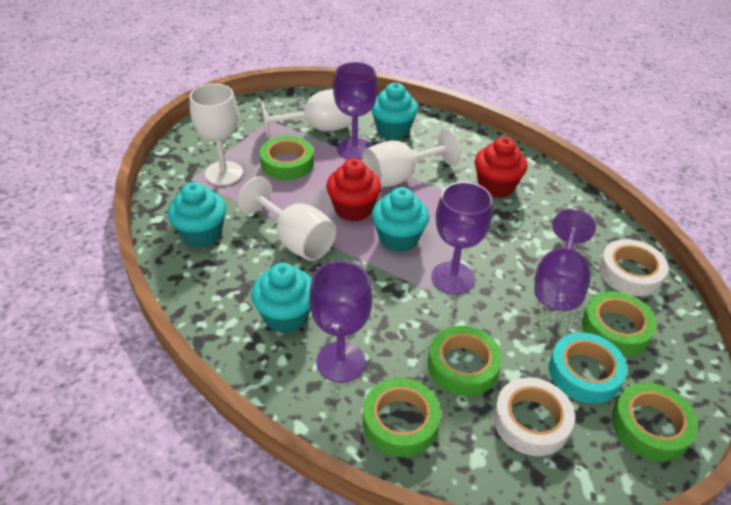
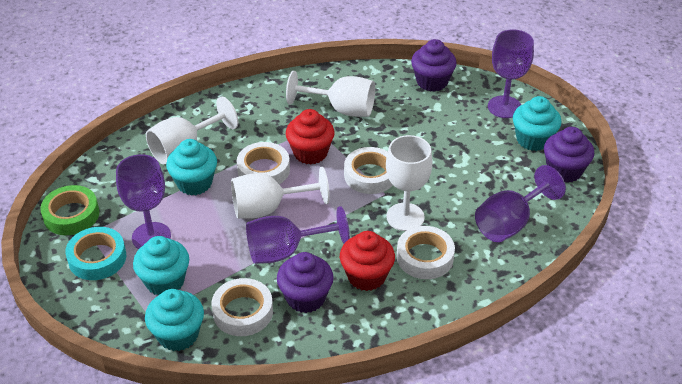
green tape: 5 -> 1
purple cupcake: 0 -> 3
white tape: 2 -> 4

